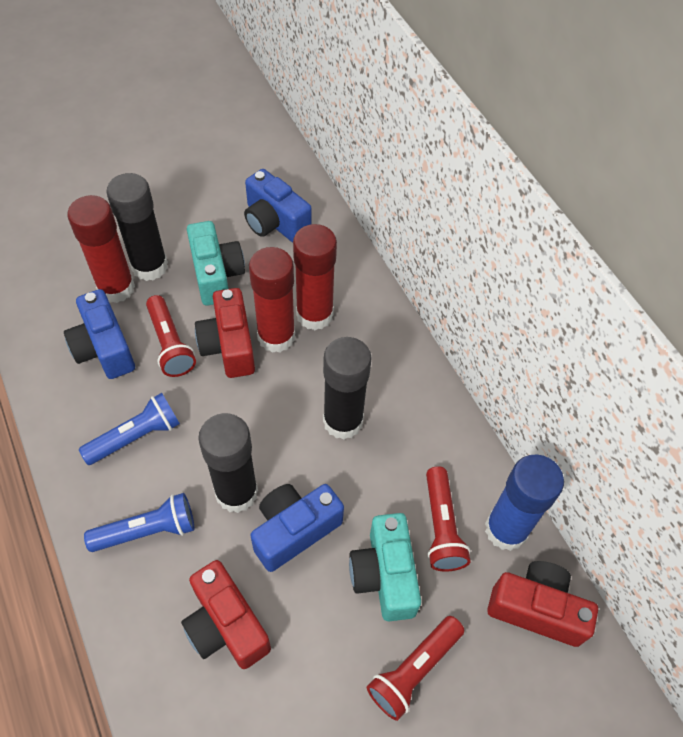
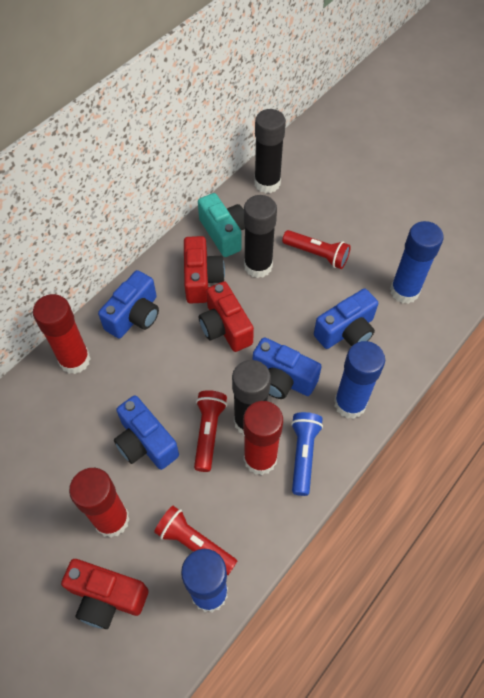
blue camera: 3 -> 4
blue flashlight: 2 -> 1
blue glue stick: 1 -> 3
turquoise camera: 2 -> 1

